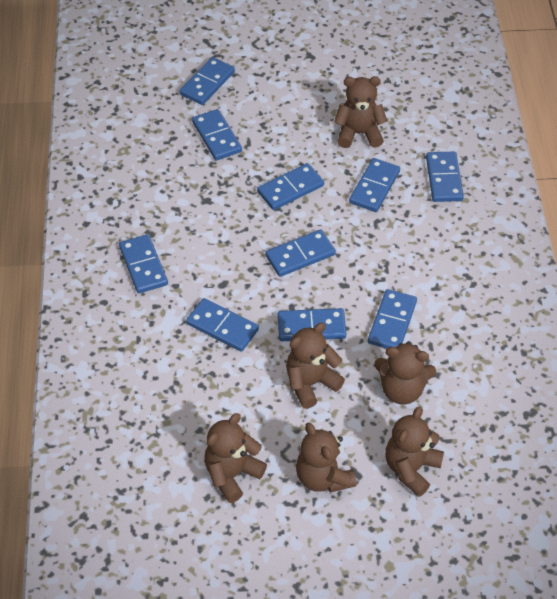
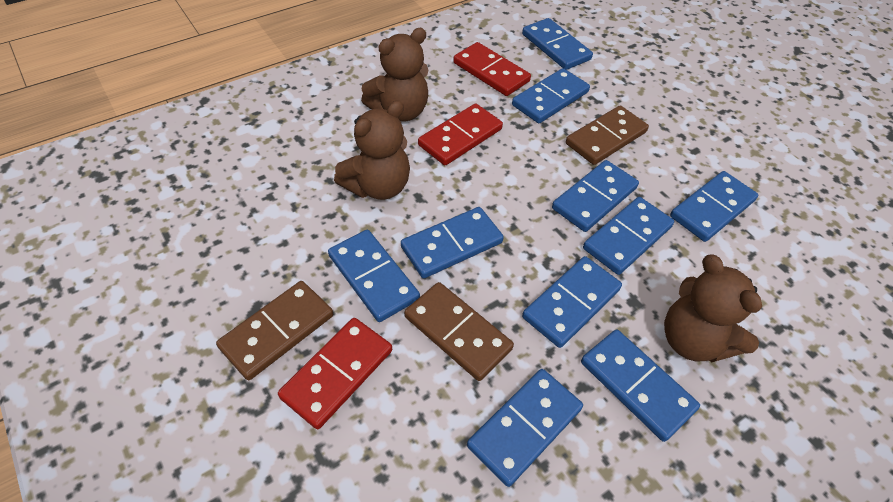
brown domino: 0 -> 3
brown teddy bear: 6 -> 3
red domino: 0 -> 3

